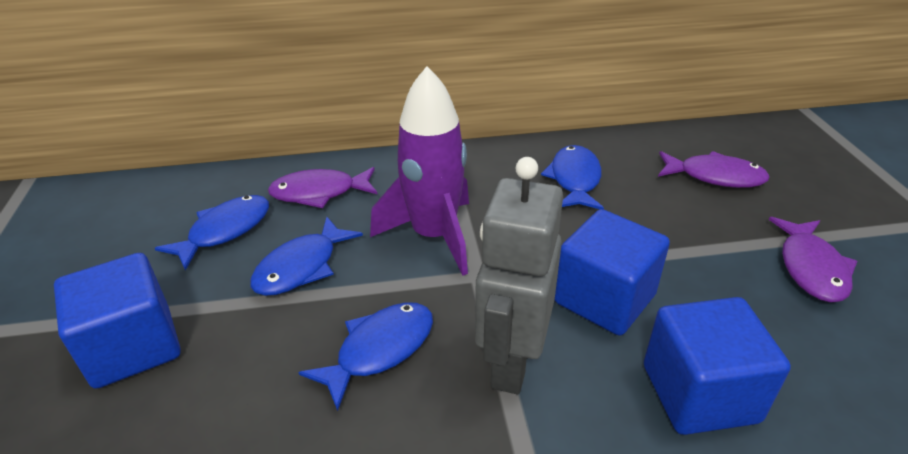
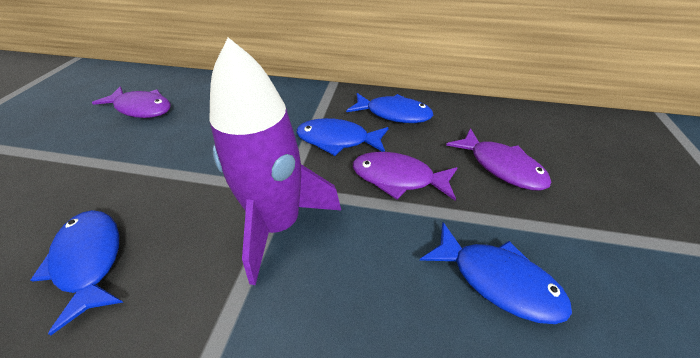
blue cube: 3 -> 0
grey robot: 1 -> 0

